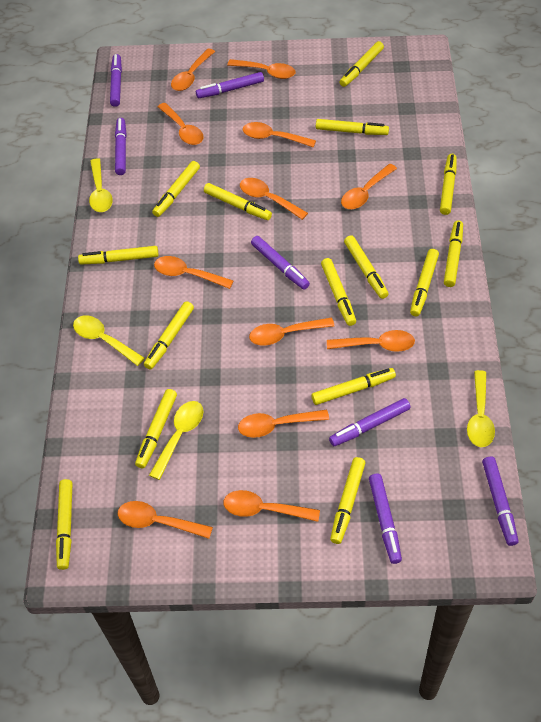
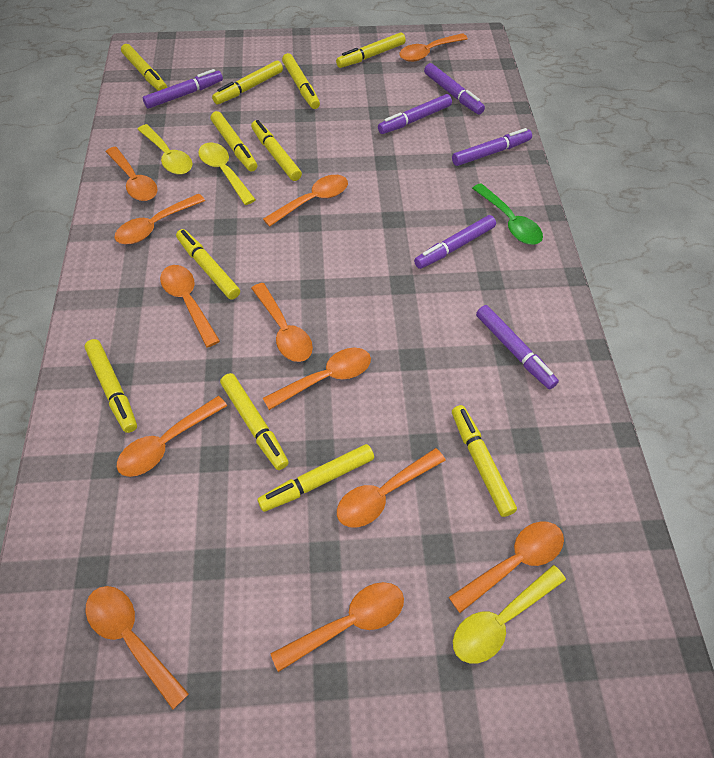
green spoon: 0 -> 1
purple marker: 7 -> 6
yellow marker: 15 -> 11
yellow spoon: 4 -> 3

